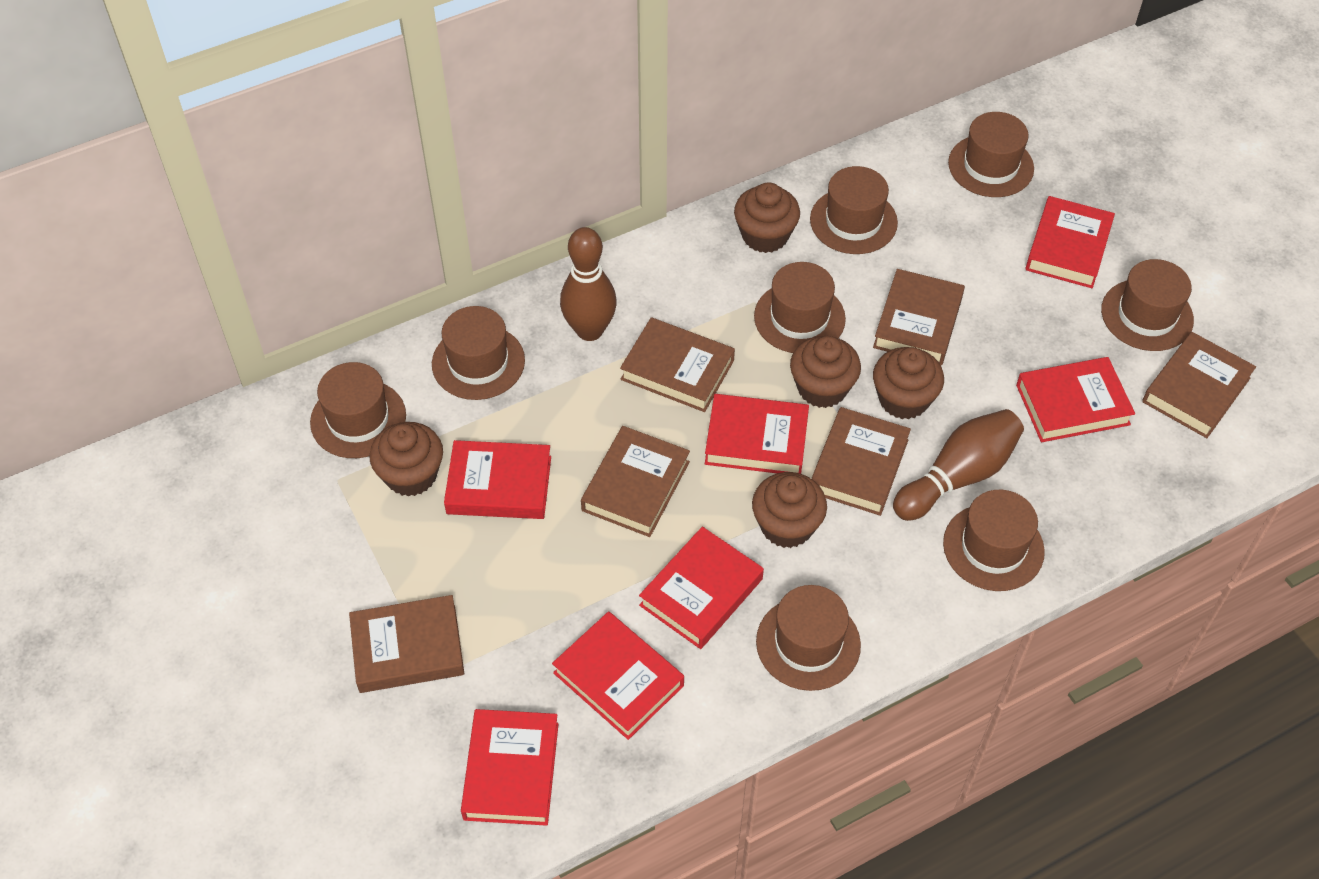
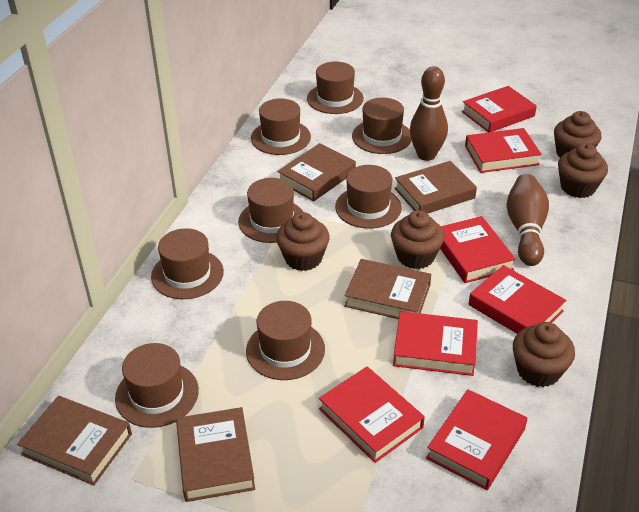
brown book: 6 -> 5

